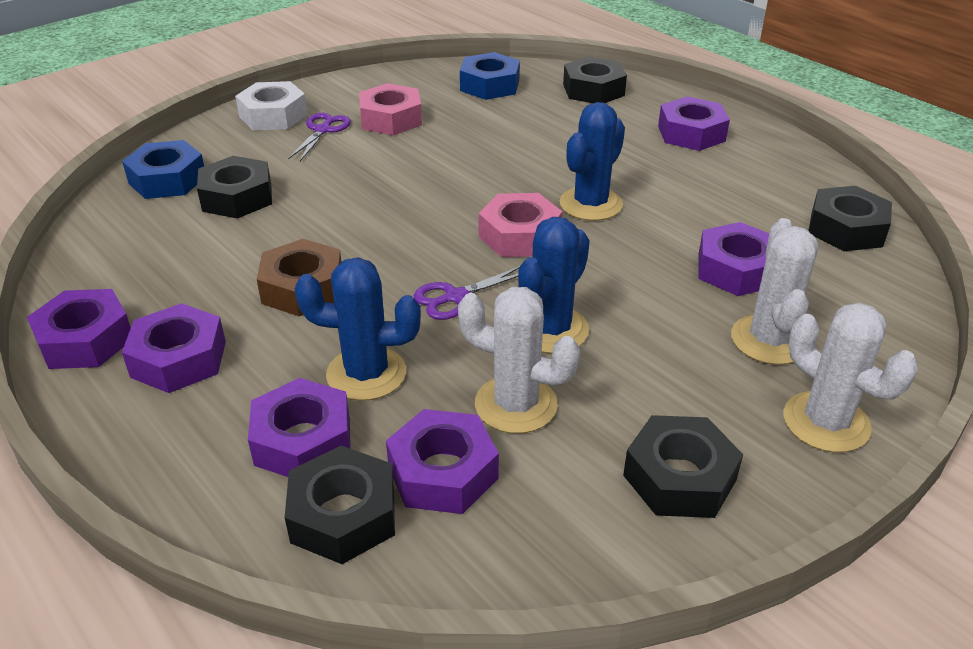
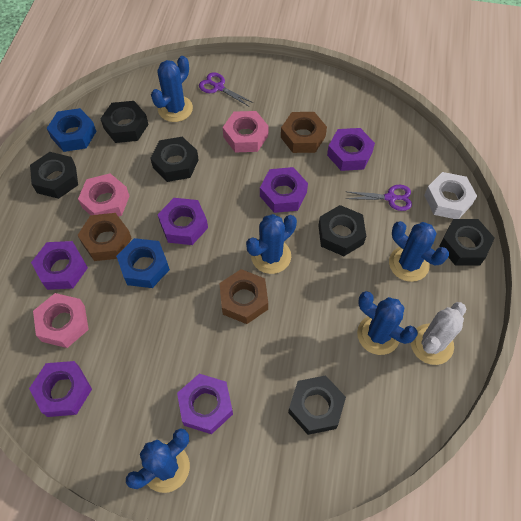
black nut: 5 -> 6
blue cactus: 3 -> 5
brown nut: 1 -> 3
pink nut: 2 -> 3
white cactus: 3 -> 1

